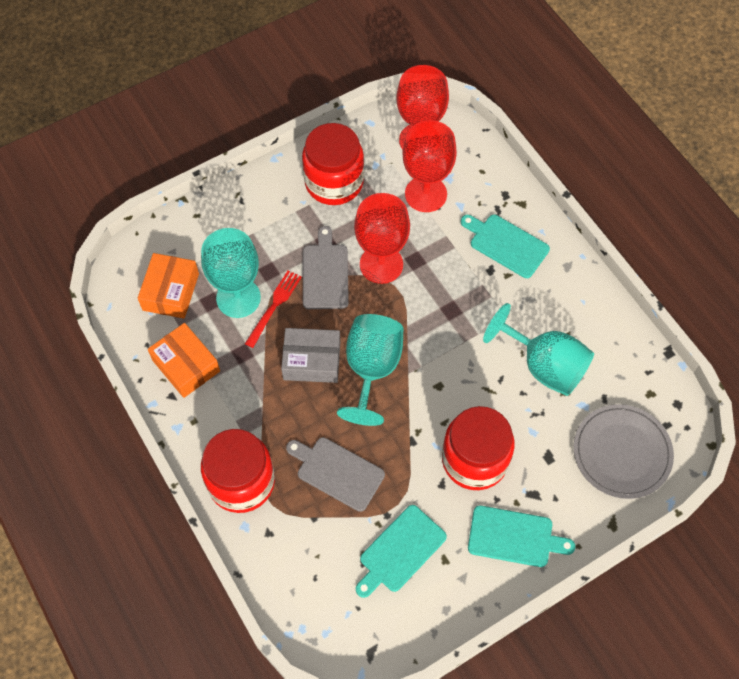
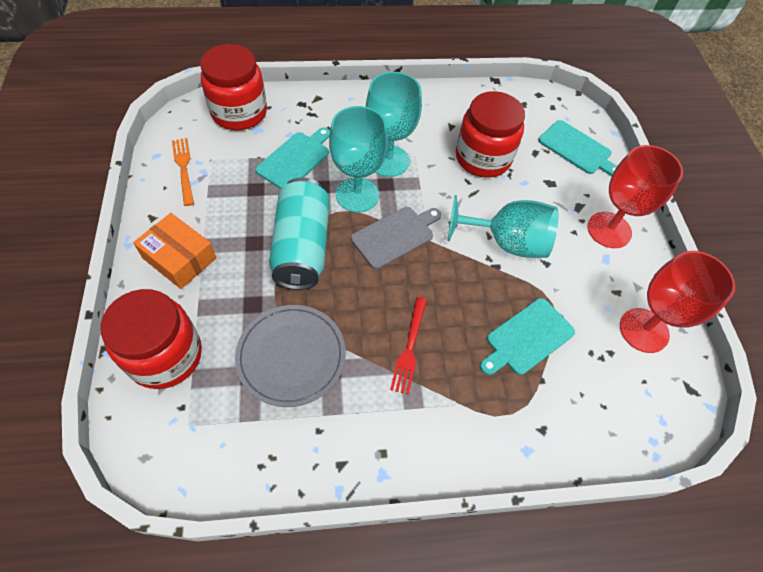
grey box: 1 -> 0
grey cutting board: 2 -> 1
orange box: 2 -> 1
orange fork: 0 -> 1
red goblet: 3 -> 2
turquoise can: 0 -> 1

